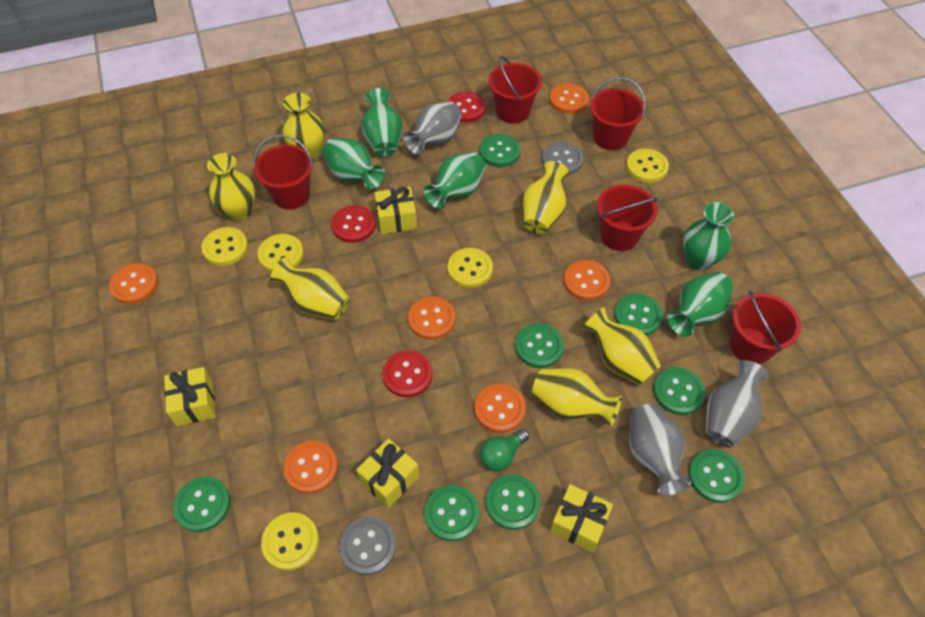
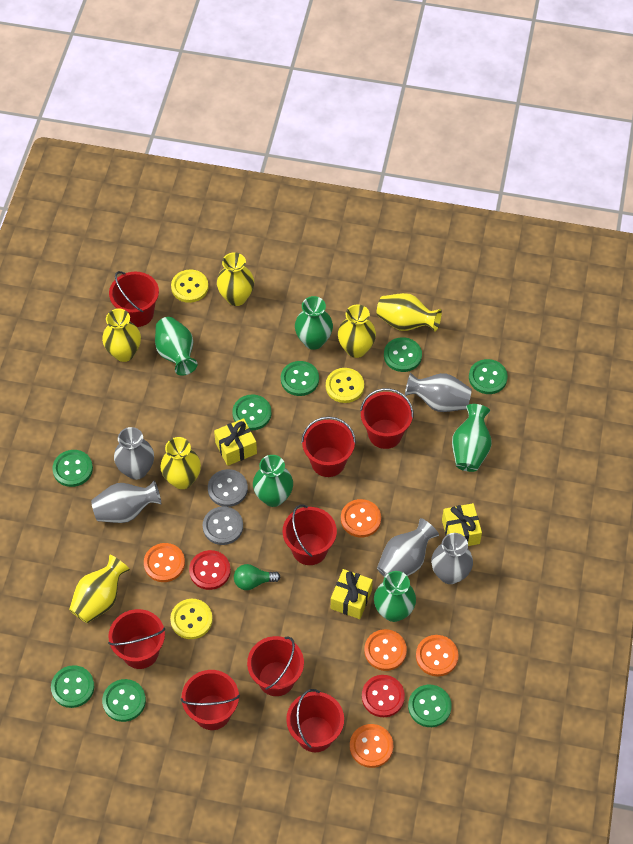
grey vase: 3 -> 5
orange button: 6 -> 5
red bucket: 5 -> 8
red button: 3 -> 2
yellow button: 5 -> 3
yellow gift: 4 -> 3

